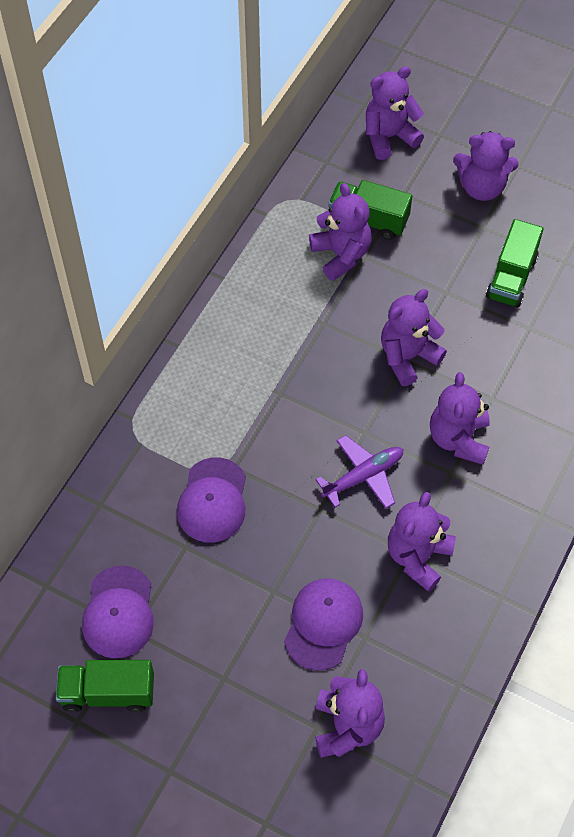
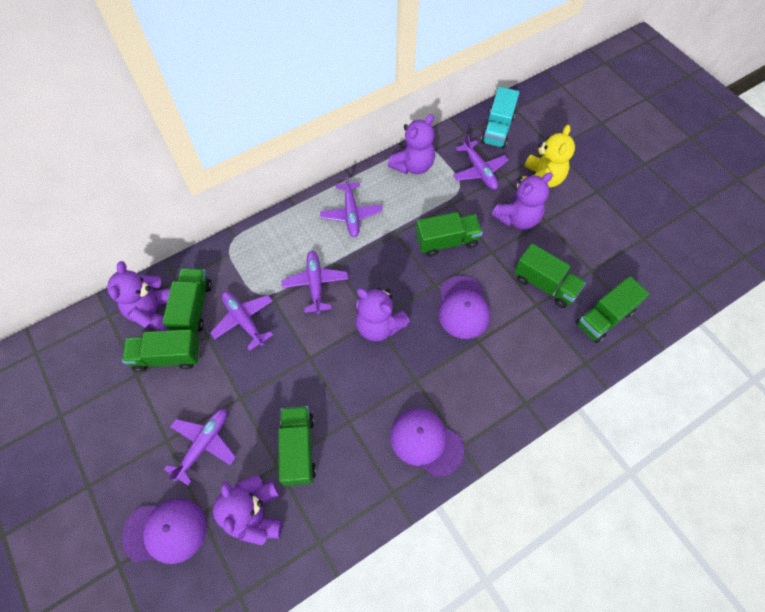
green truck: 3 -> 6
purple plane: 1 -> 5
purple teddy bear: 7 -> 5
turquoise truck: 0 -> 1
yellow teddy bear: 0 -> 1

